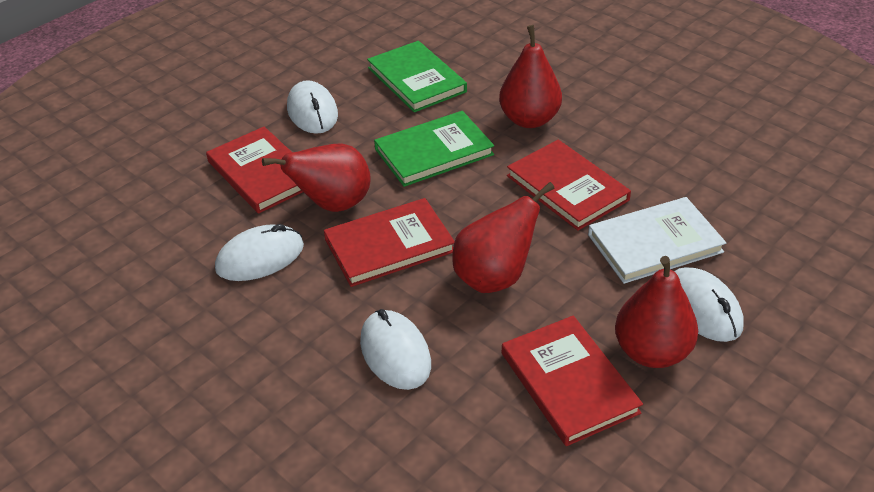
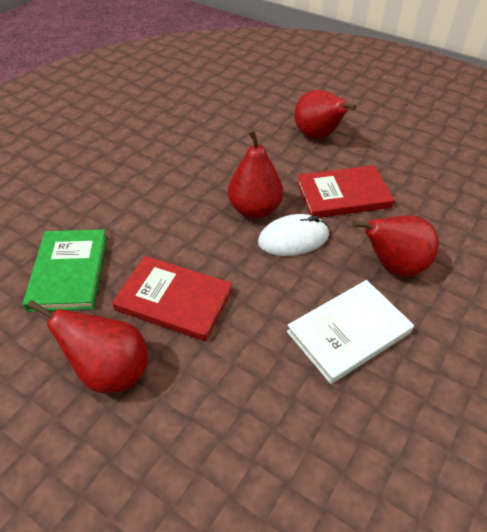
green book: 2 -> 1
red book: 4 -> 2
white mouse: 4 -> 1

